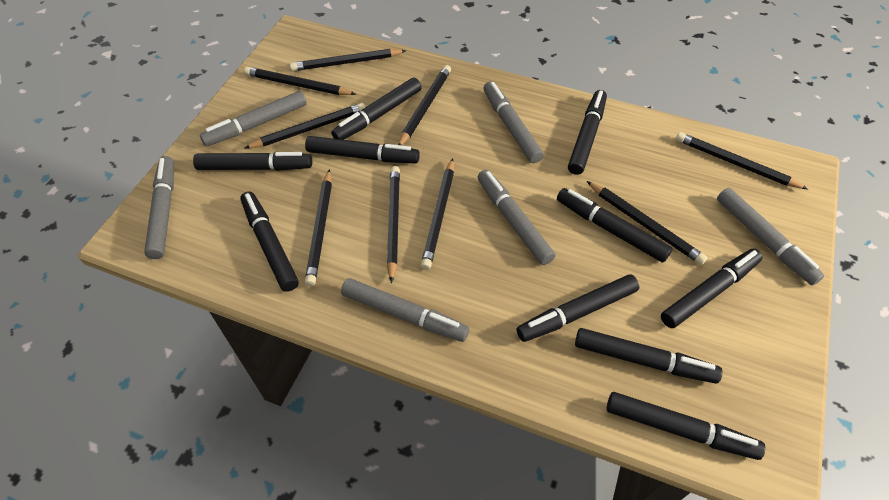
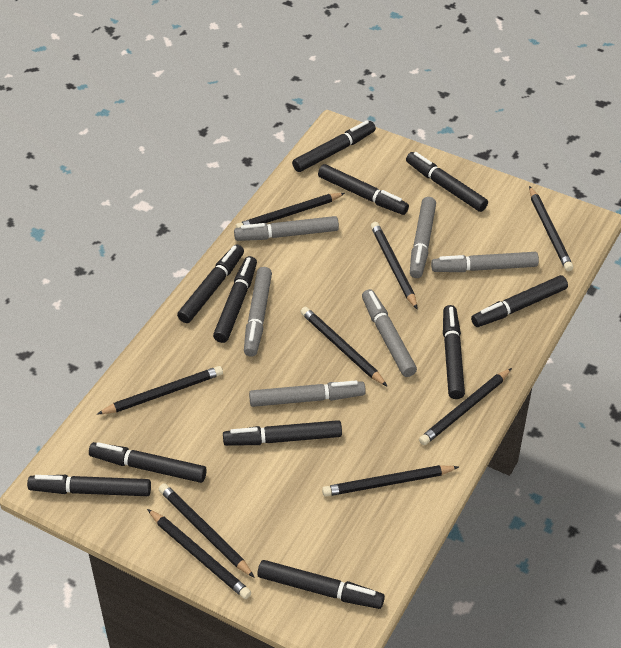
black marker: 10 -> 11

